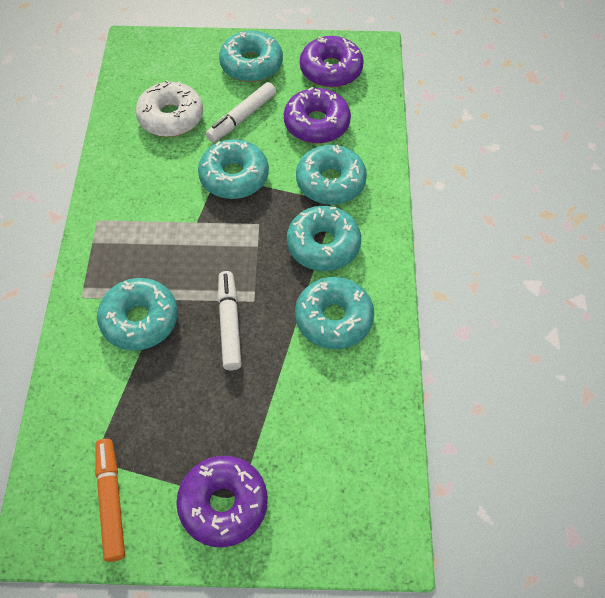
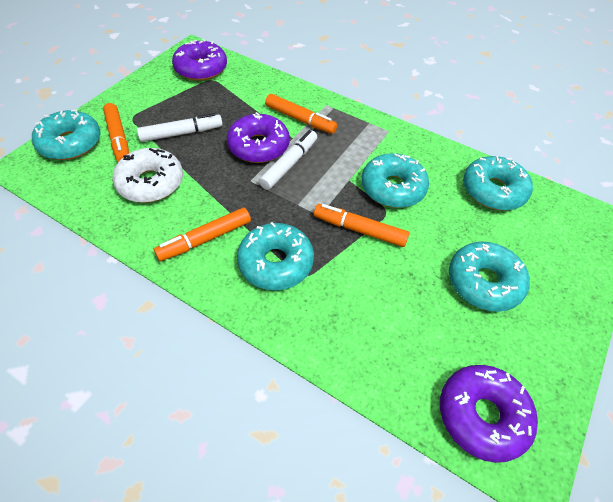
orange marker: 1 -> 4
turquoise donut: 6 -> 5

